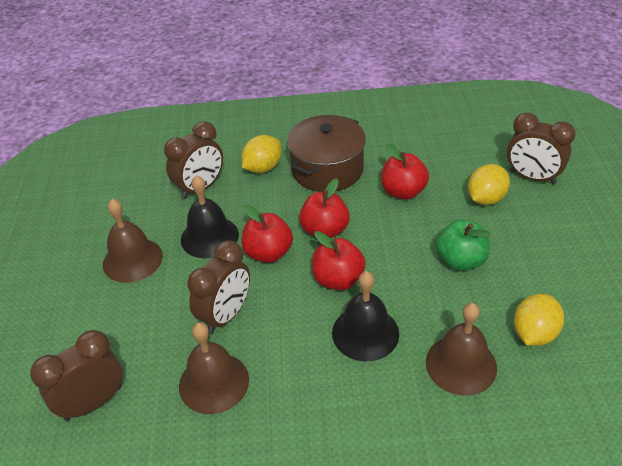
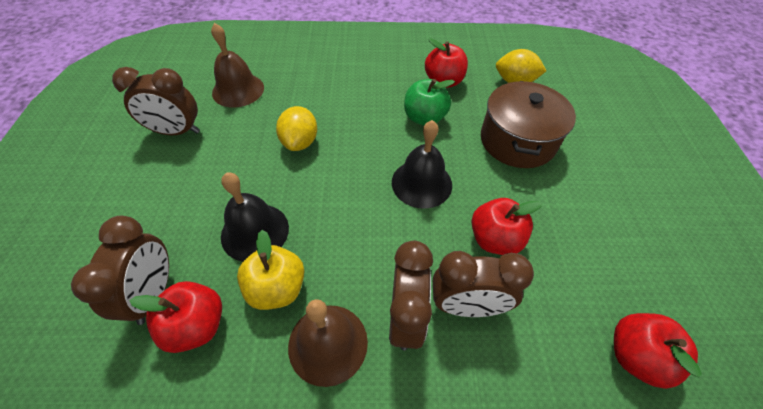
brown bell: 3 -> 2
yellow apple: 0 -> 1
yellow lemon: 3 -> 2

